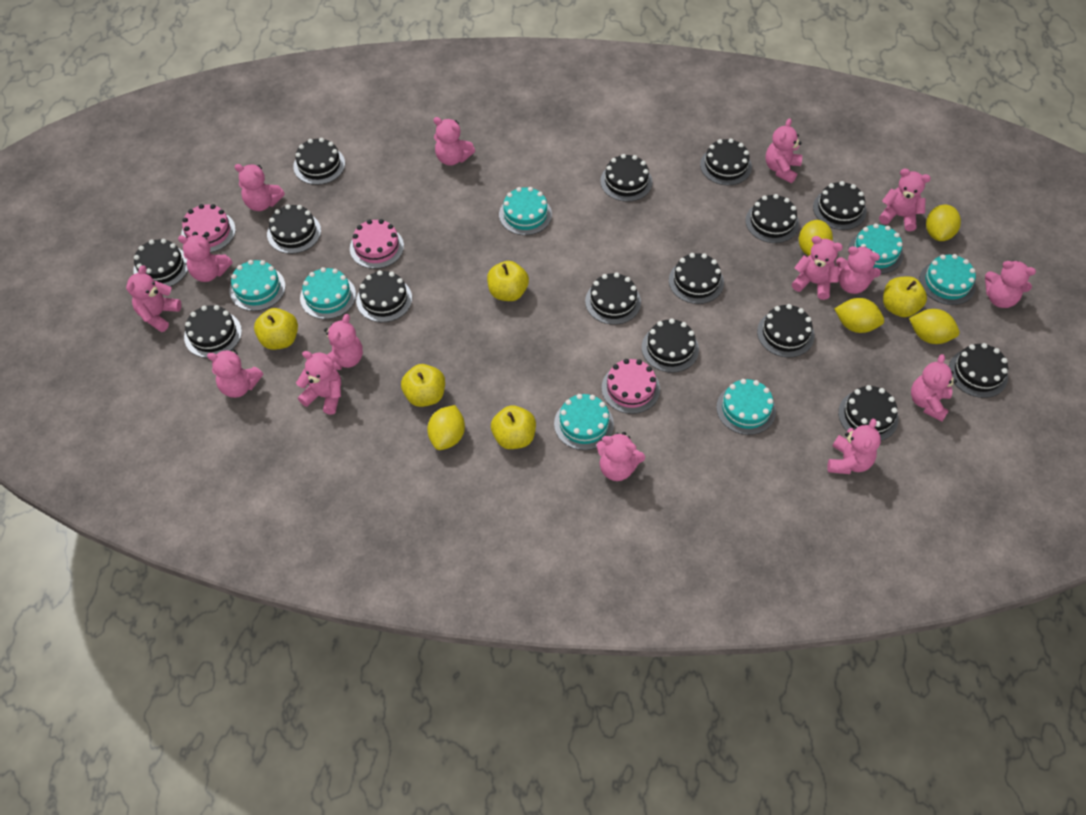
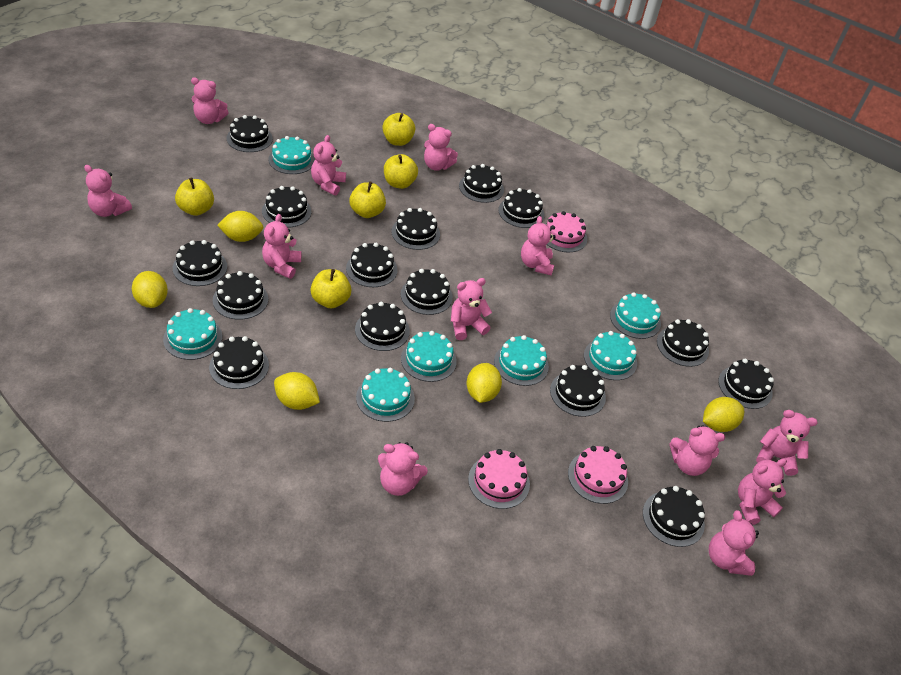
pink teddy bear: 15 -> 12

